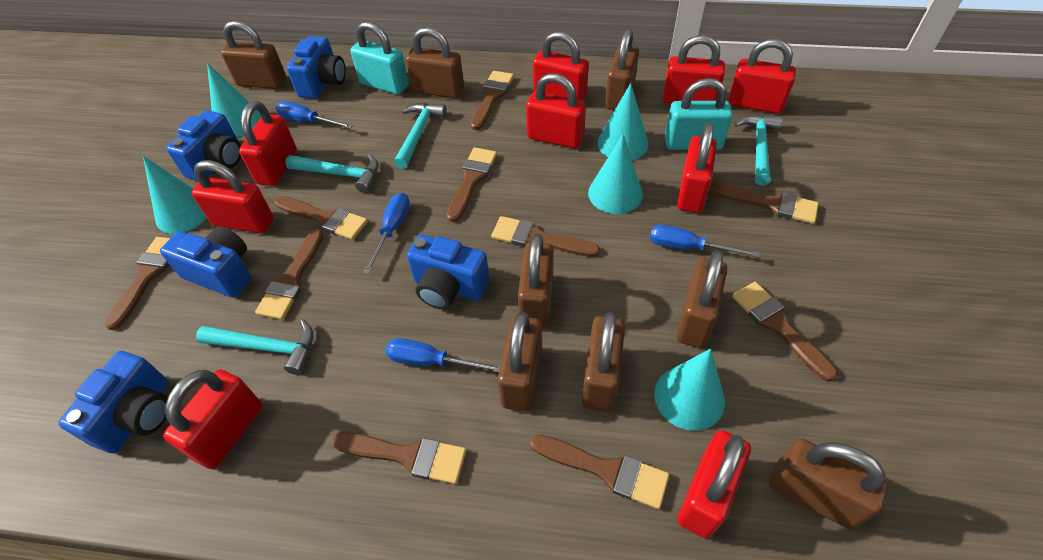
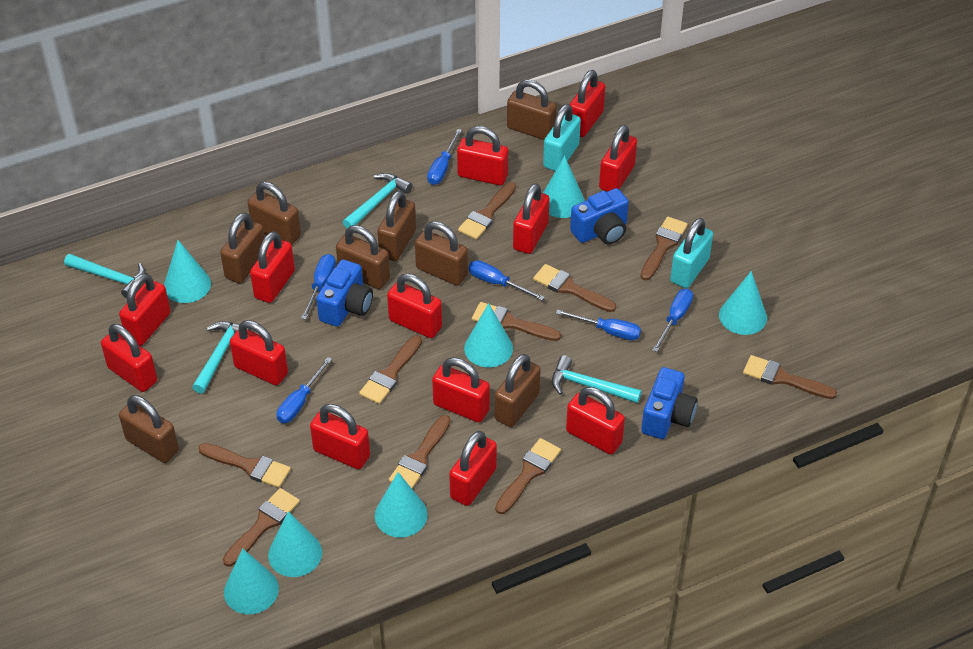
blue camera: 5 -> 3
blue screwdriver: 4 -> 6
red padlock: 9 -> 13
turquoise cone: 5 -> 7

